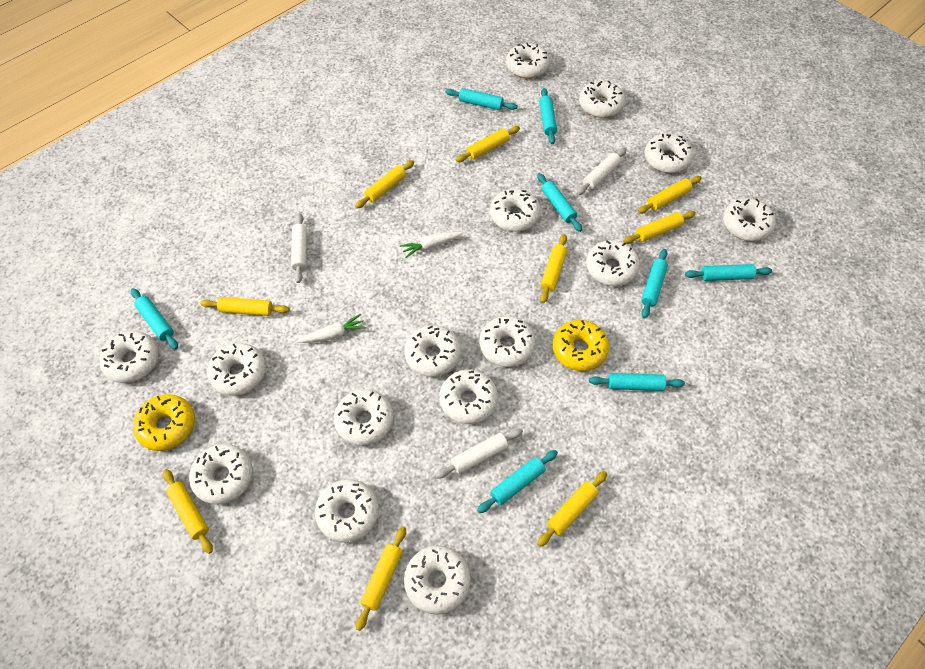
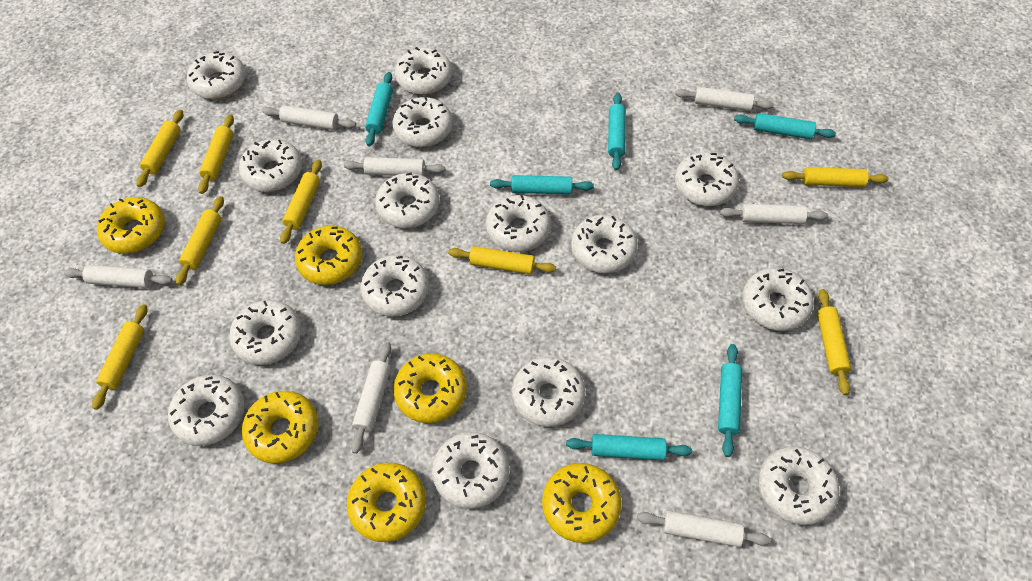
turquoise rolling pin: 8 -> 6
white carrot: 2 -> 0
white rolling pin: 3 -> 7
yellow donut: 2 -> 6
yellow rolling pin: 9 -> 8

